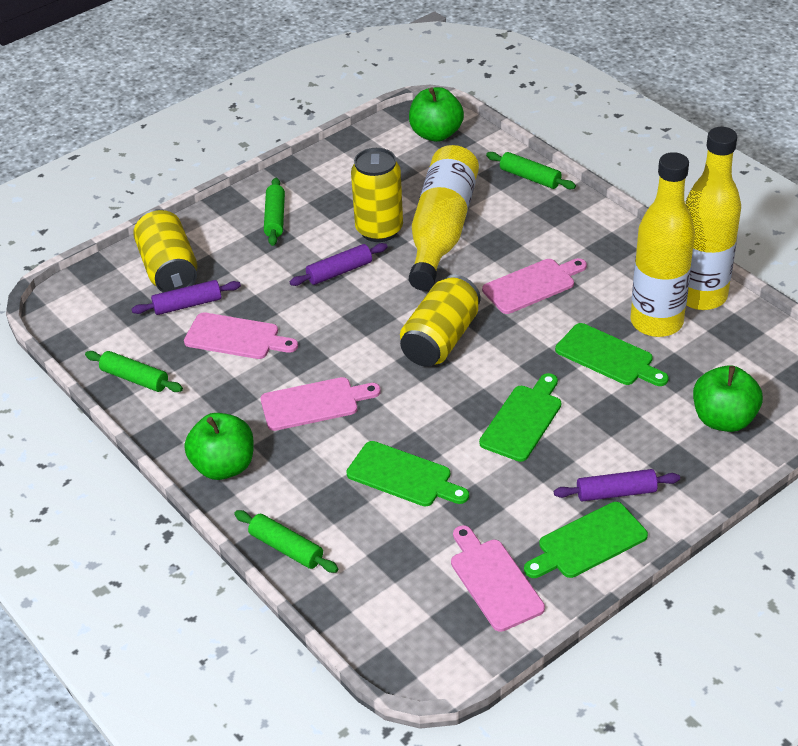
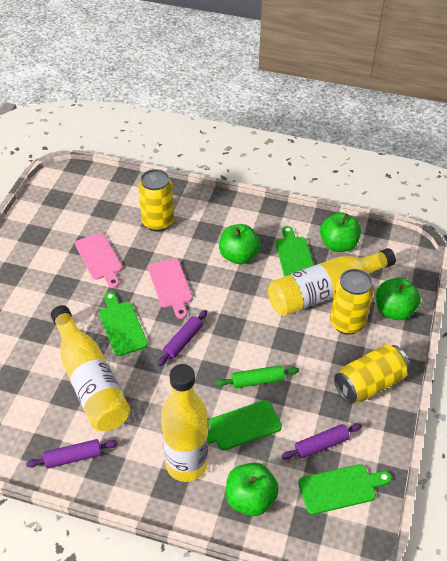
green apple: 3 -> 4
green rolling pin: 4 -> 1
pink cutting board: 4 -> 2

